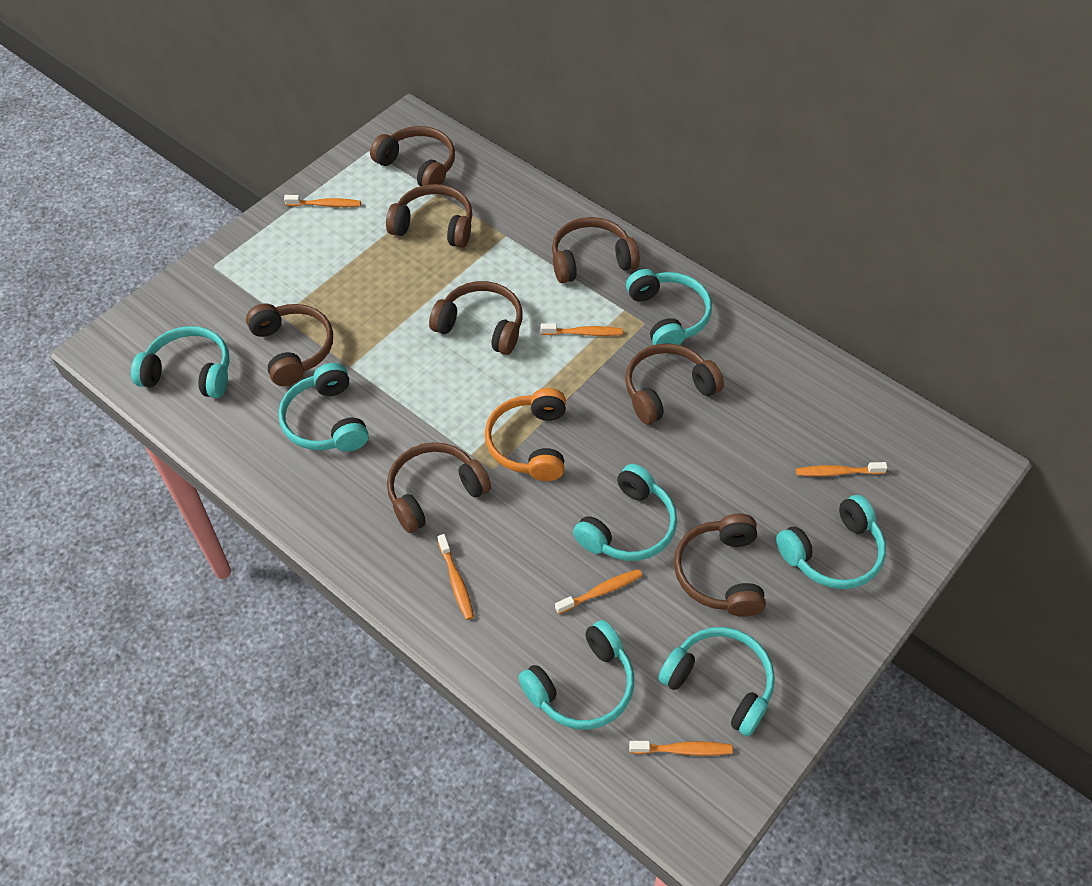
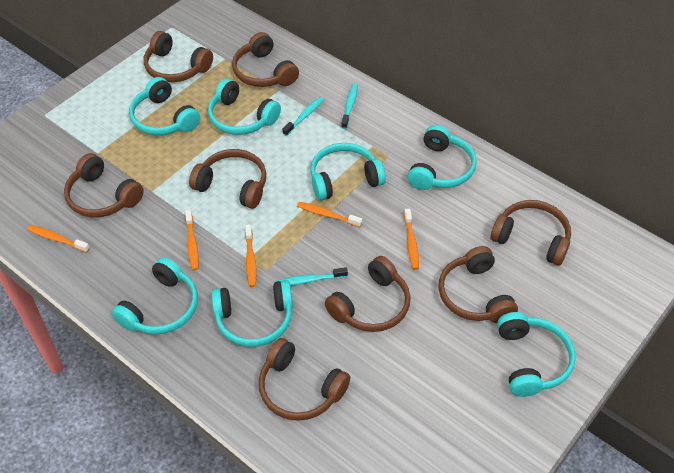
orange headphones: 1 -> 0
orange toothbrush: 6 -> 5
turquoise toothbrush: 0 -> 3

